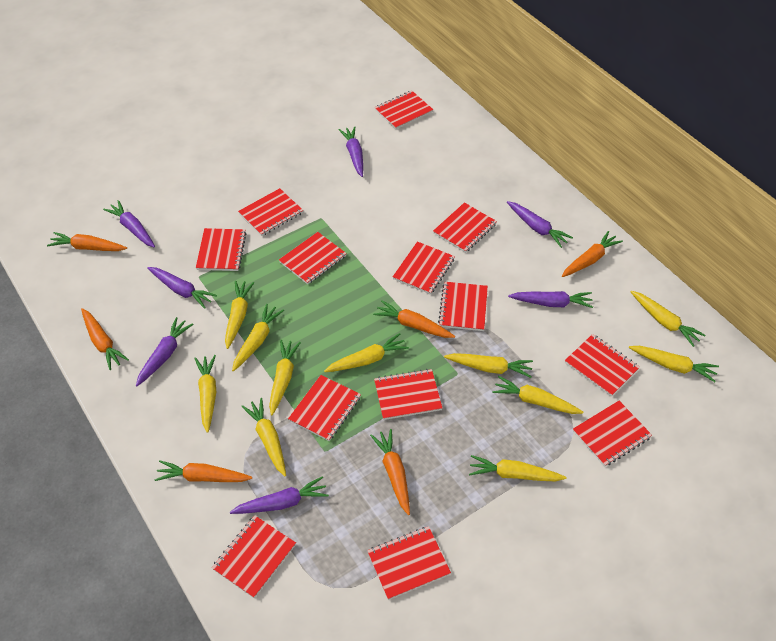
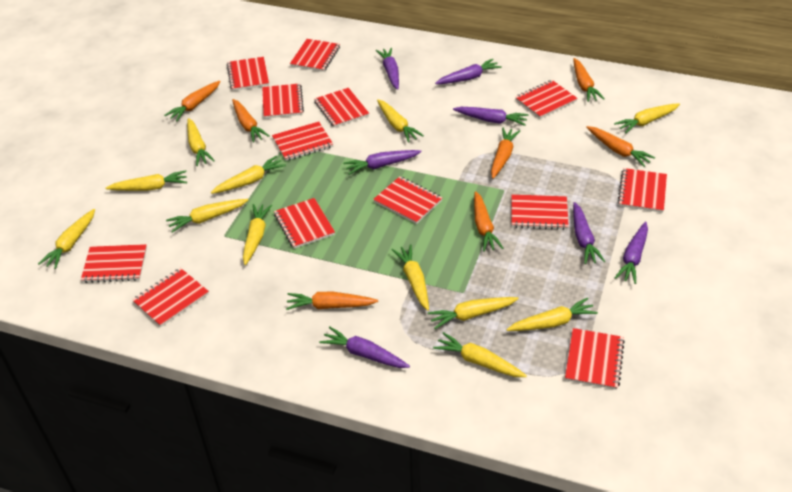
orange carrot: 6 -> 7
yellow carrot: 11 -> 12

